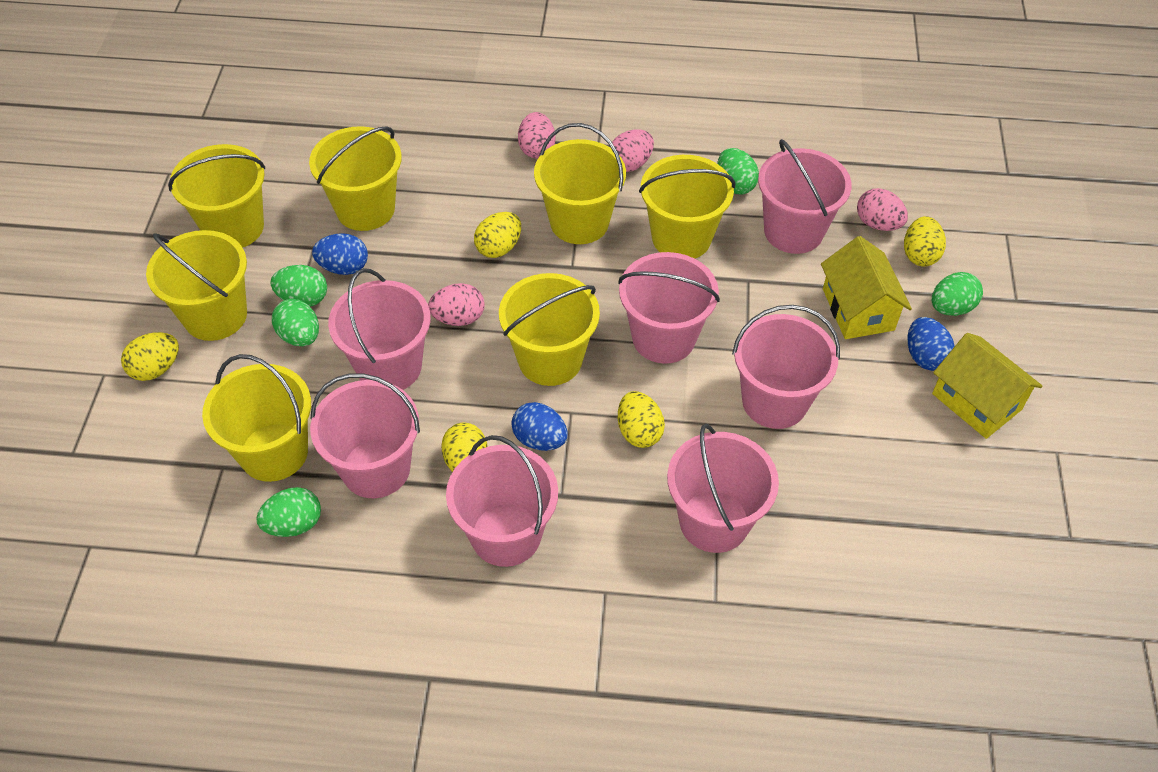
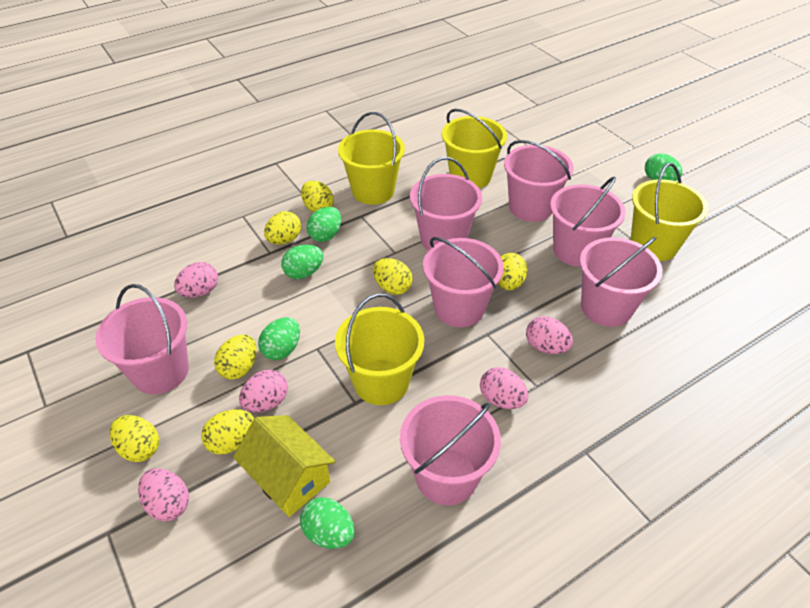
blue egg: 3 -> 0
pink egg: 4 -> 5
yellow bucket: 7 -> 4
yellow egg: 5 -> 7
yellow house: 2 -> 1

